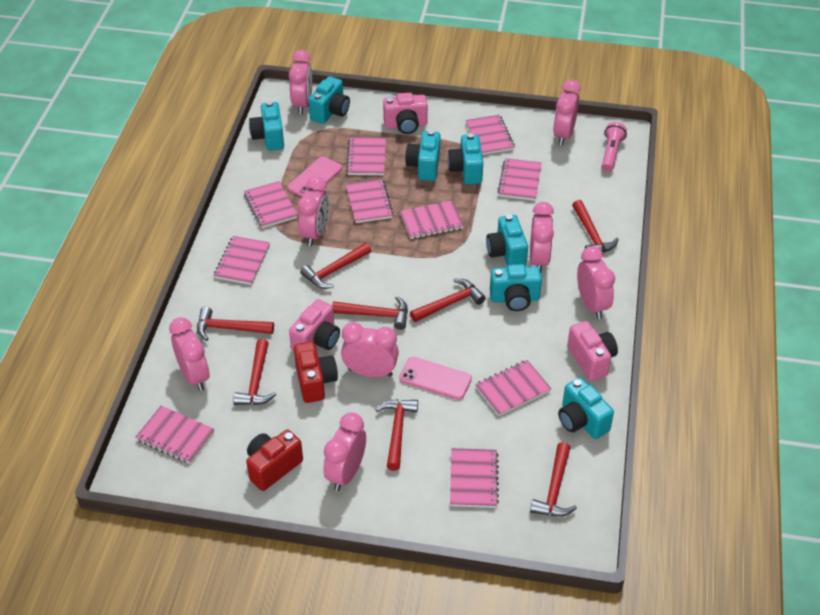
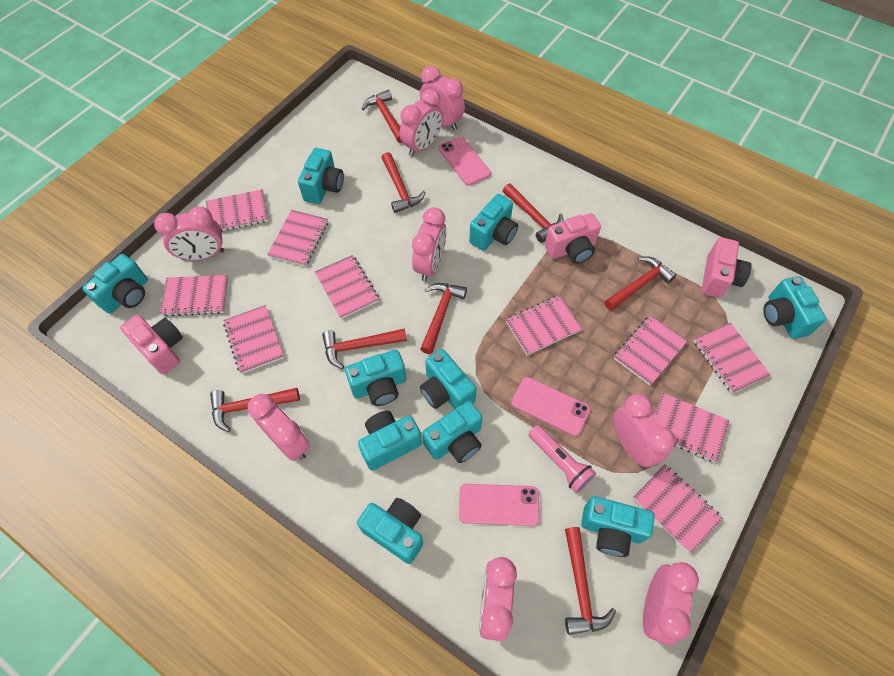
pink phone: 2 -> 3
red camera: 2 -> 0
turquoise camera: 7 -> 10

